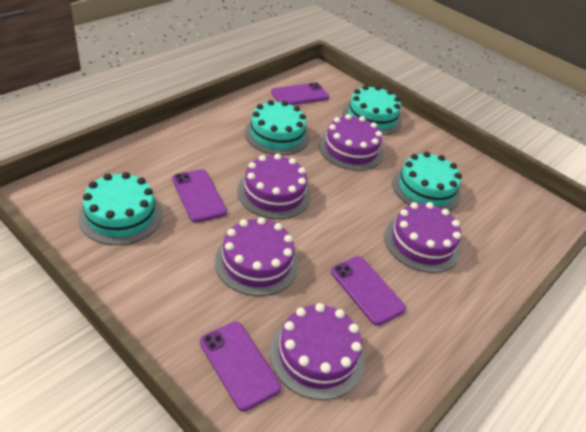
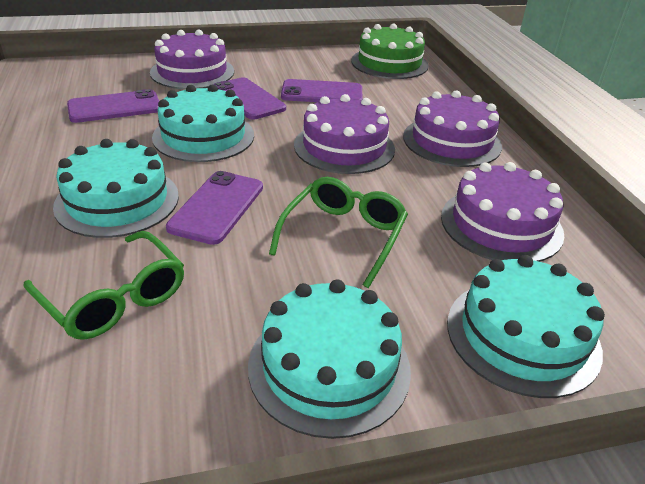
green cake: 0 -> 1
green glasses: 0 -> 2
purple cake: 5 -> 4

